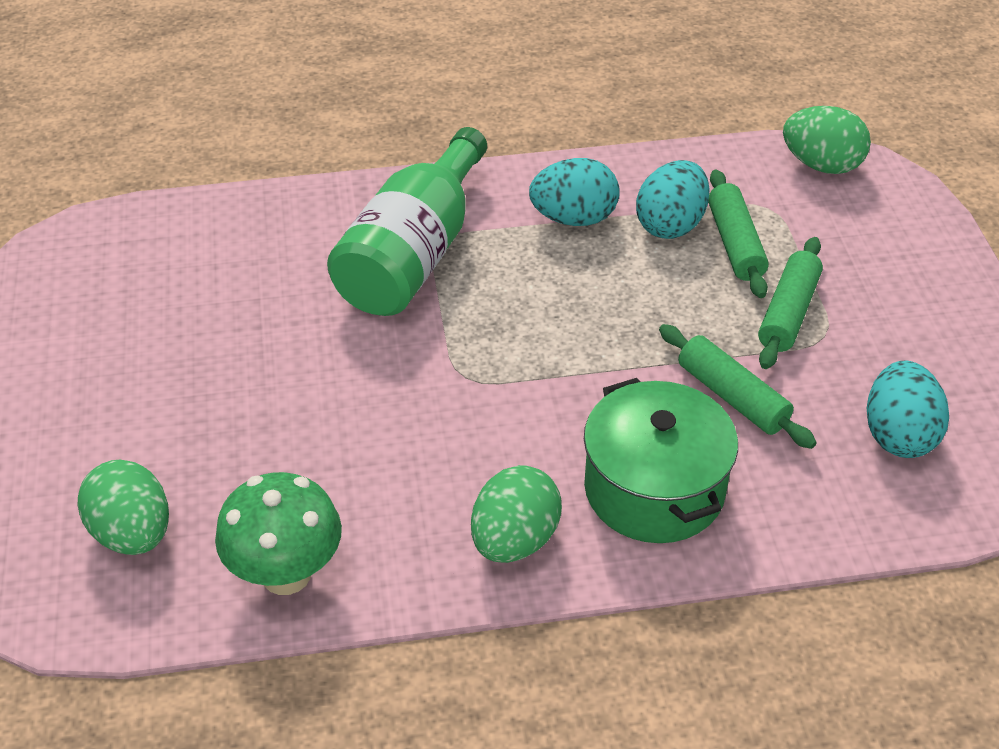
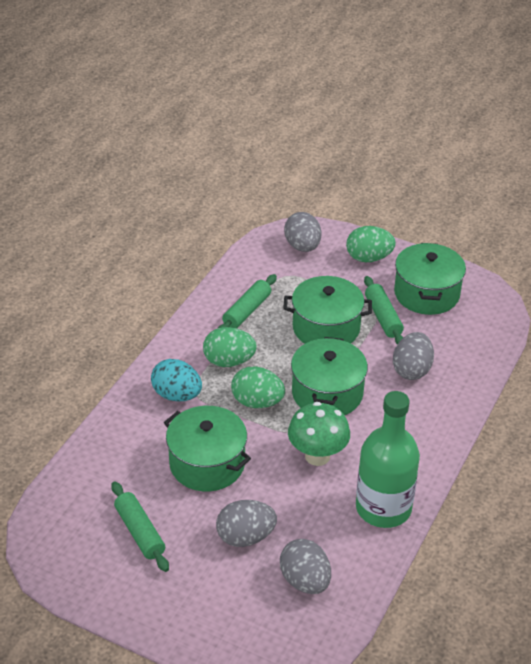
green pot: 1 -> 4
grey egg: 0 -> 4
turquoise egg: 3 -> 1

